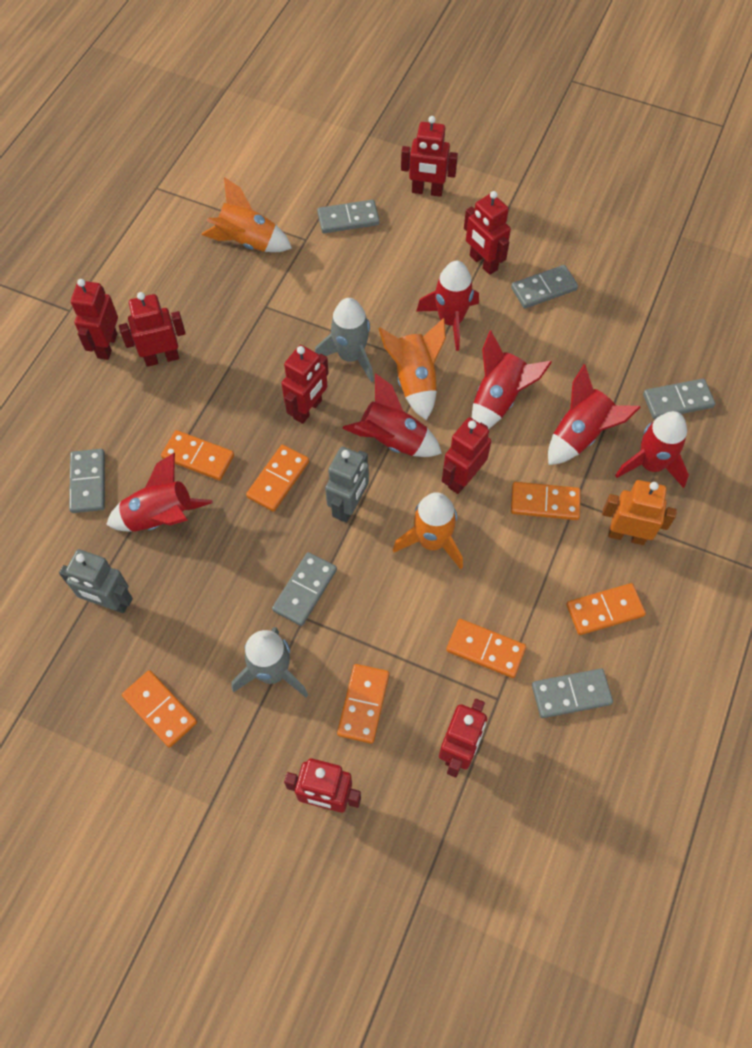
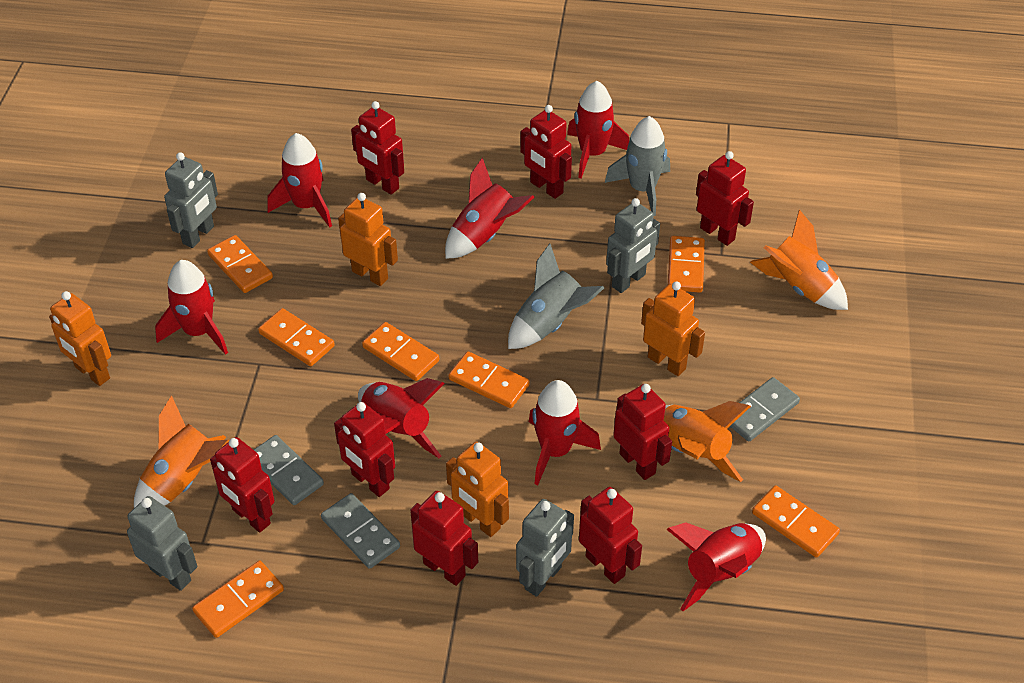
grey domino: 6 -> 3
grey robot: 2 -> 4
orange robot: 1 -> 4
red rocket: 6 -> 7

